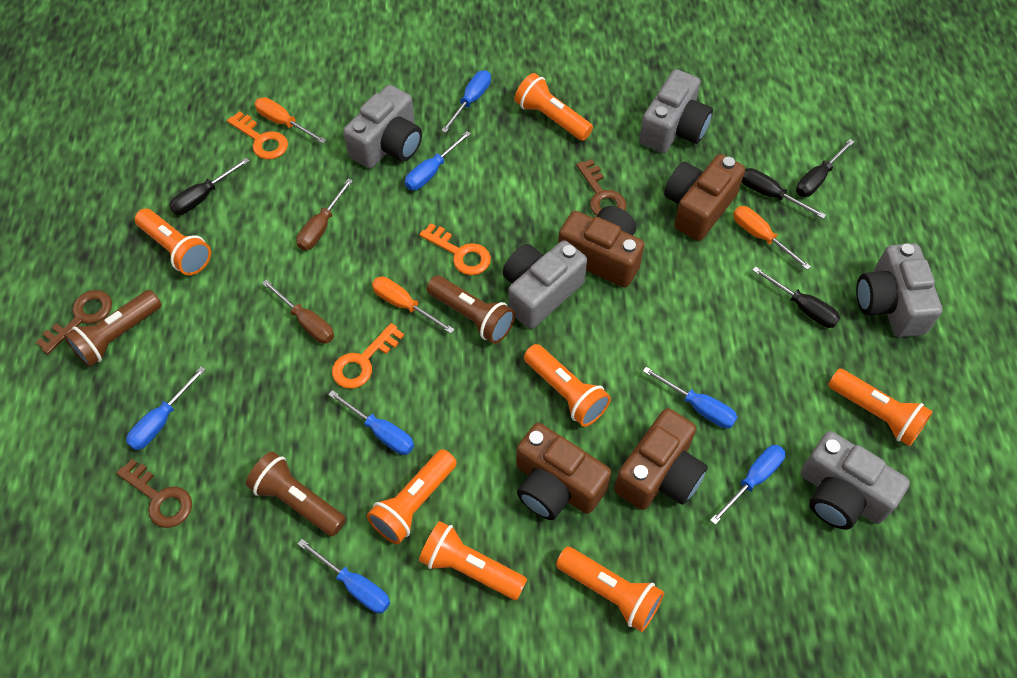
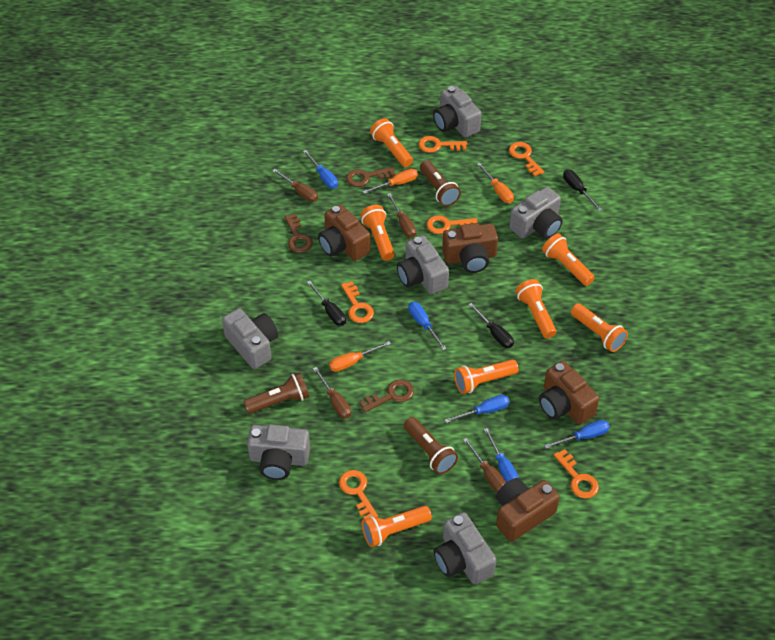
black screwdriver: 4 -> 3
blue screwdriver: 7 -> 5
brown screwdriver: 2 -> 4
grey camera: 5 -> 6
orange key: 3 -> 6

